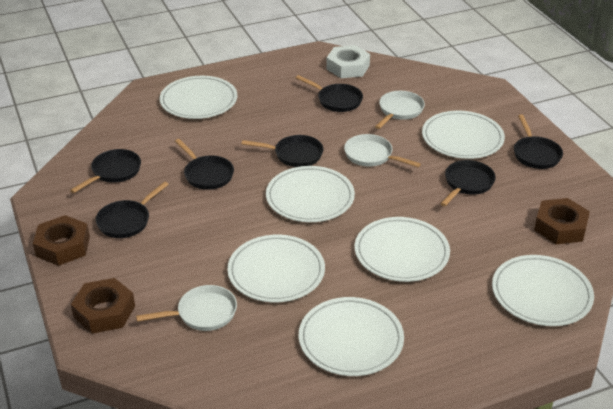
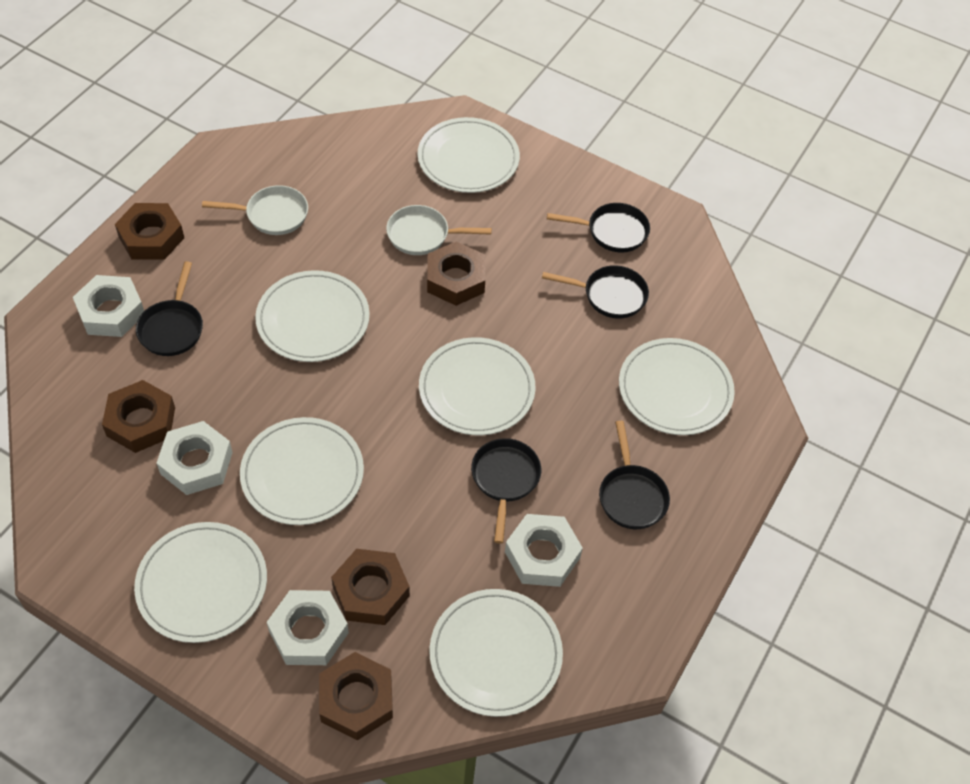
black pan: 7 -> 5
brown nut: 3 -> 5
white nut: 1 -> 4
white pan: 3 -> 2

